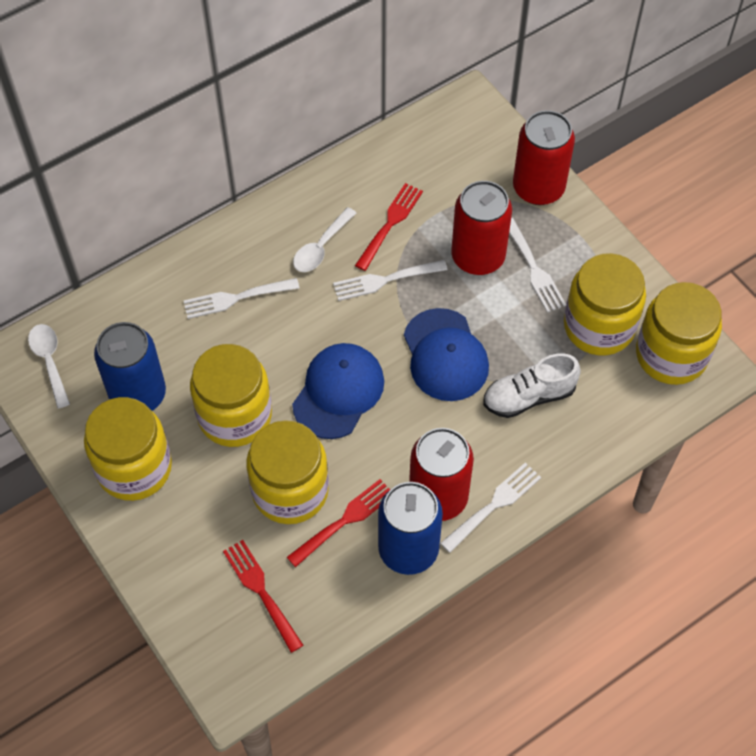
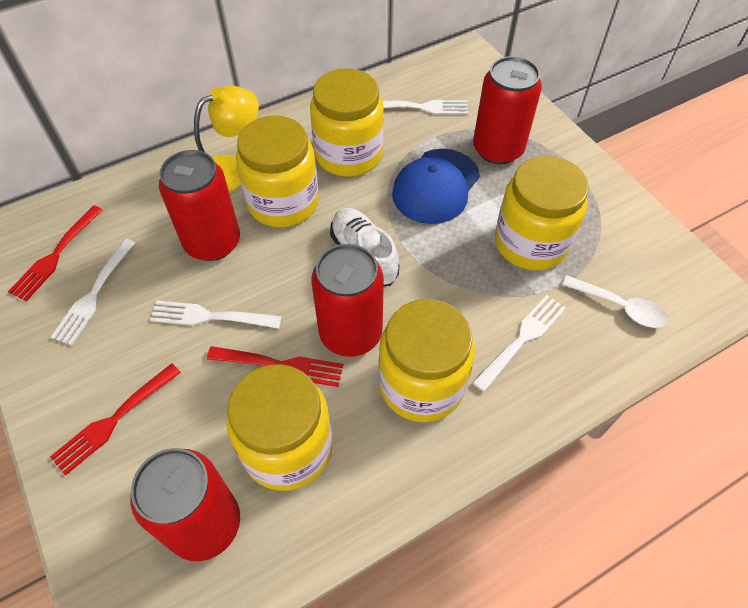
blue can: 2 -> 0
blue cap: 2 -> 1
red can: 3 -> 4
white spoon: 2 -> 1
yellow lamp: 0 -> 1

